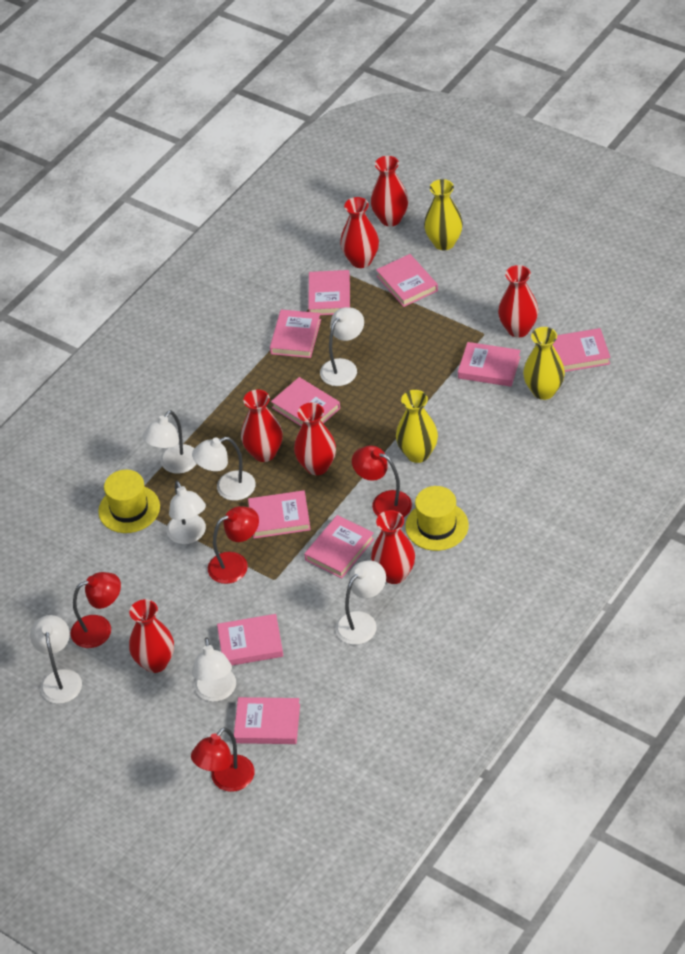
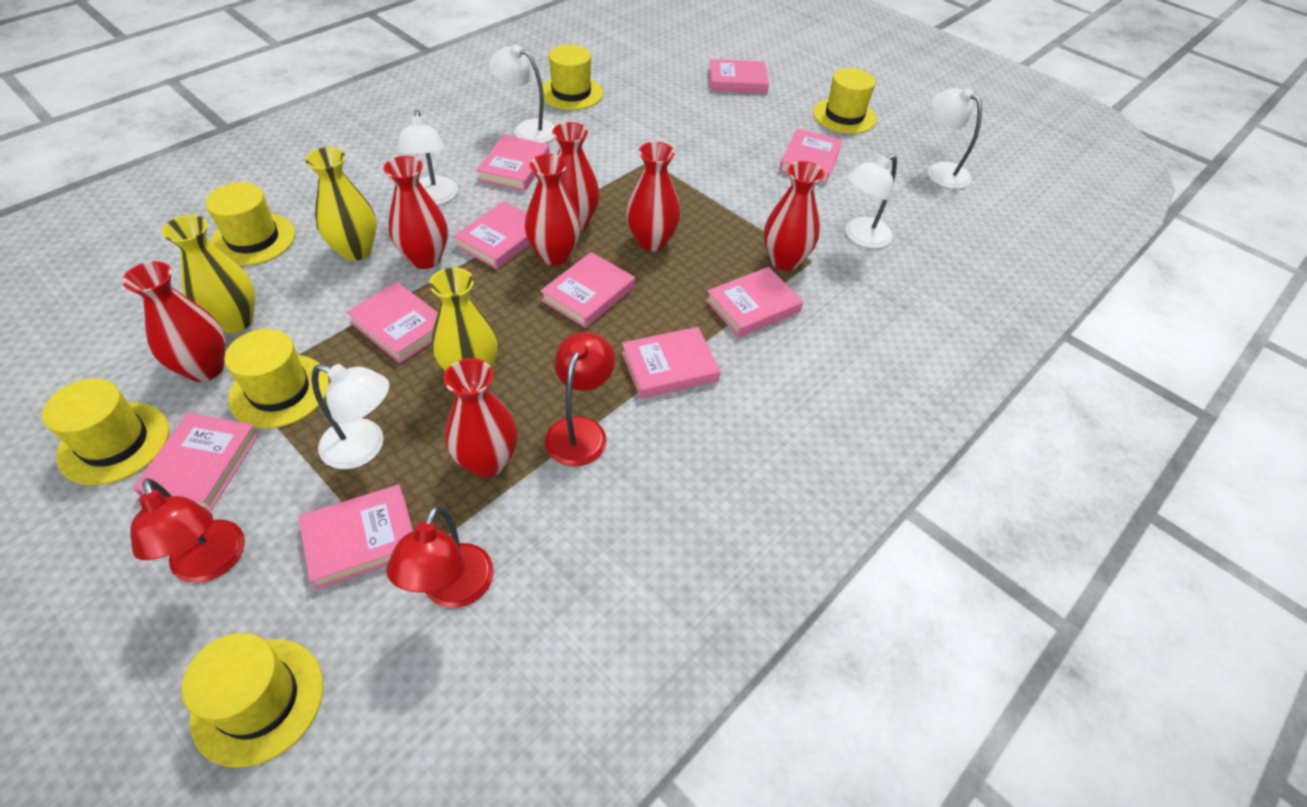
red lamp: 4 -> 3
white lamp: 7 -> 5
yellow hat: 2 -> 6

